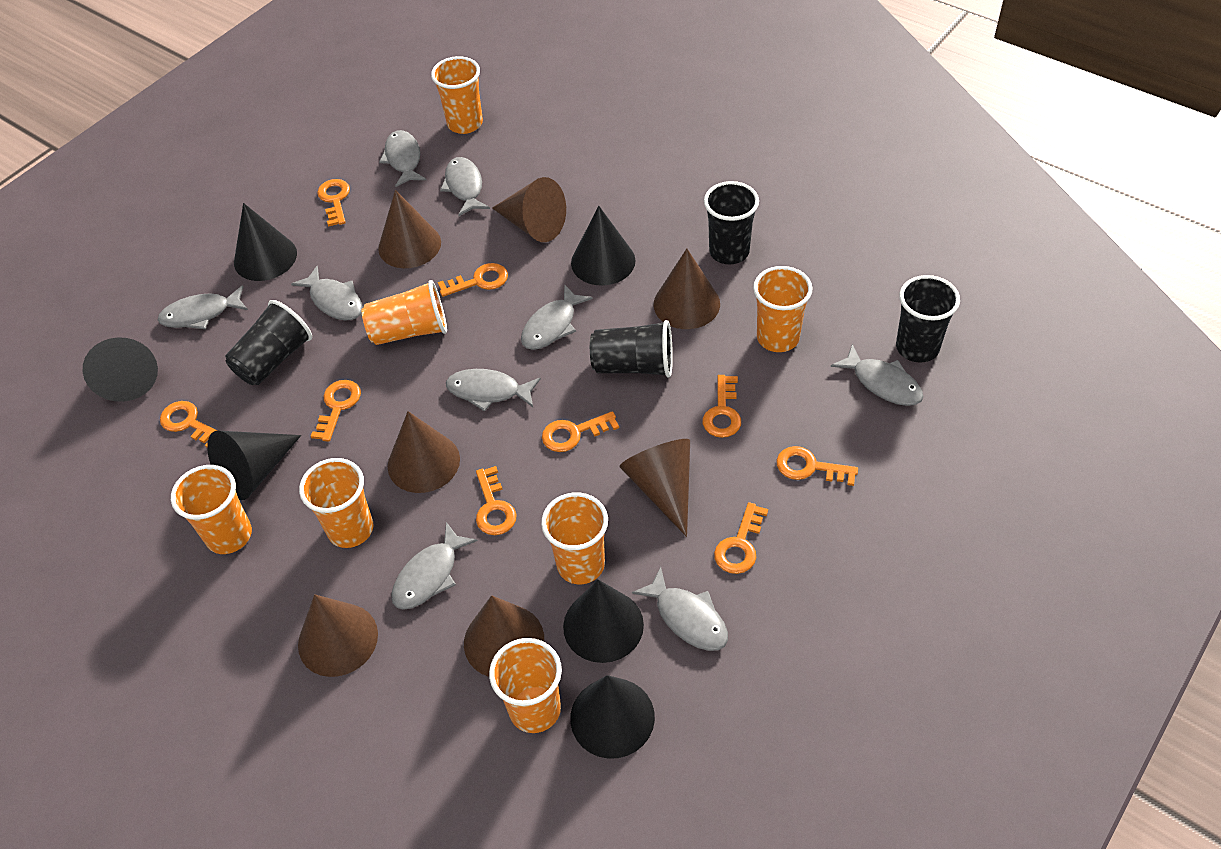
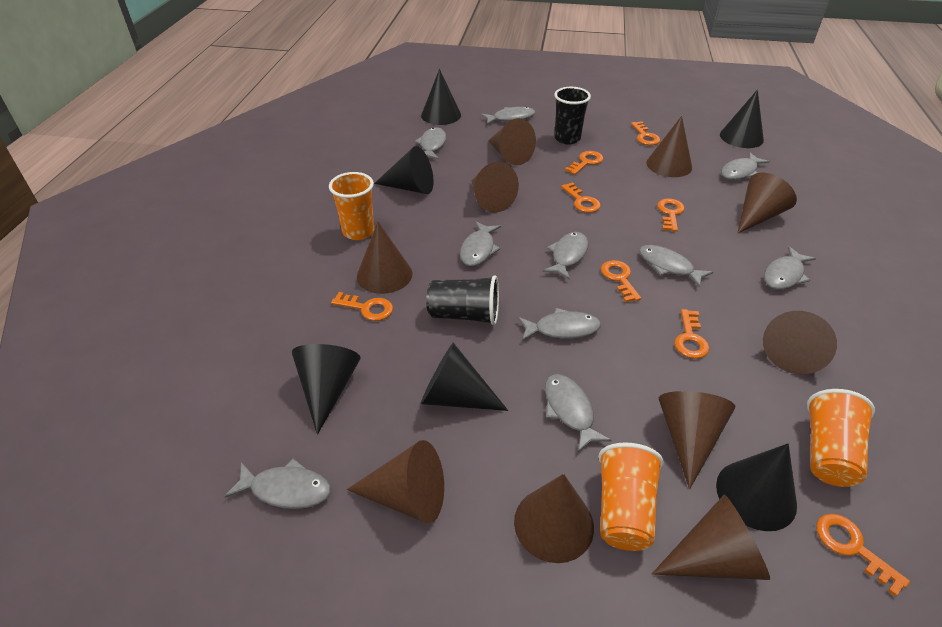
black cup: 4 -> 2
brown cone: 7 -> 10
grey fish: 9 -> 10
orange cup: 7 -> 3
orange key: 9 -> 8

